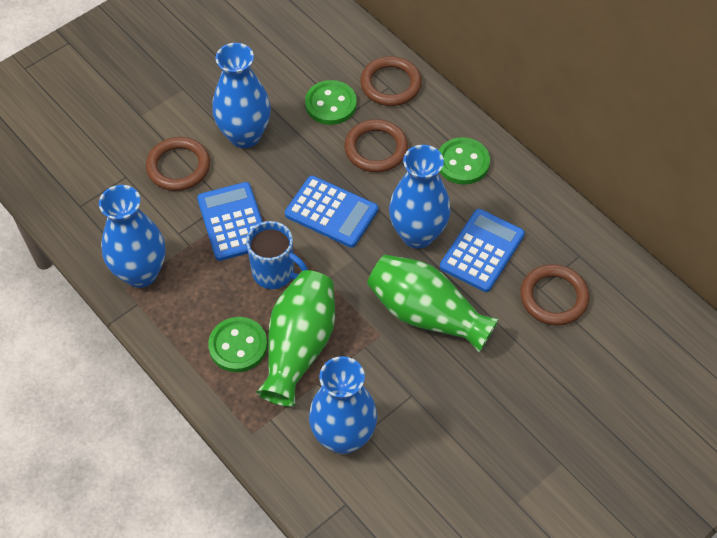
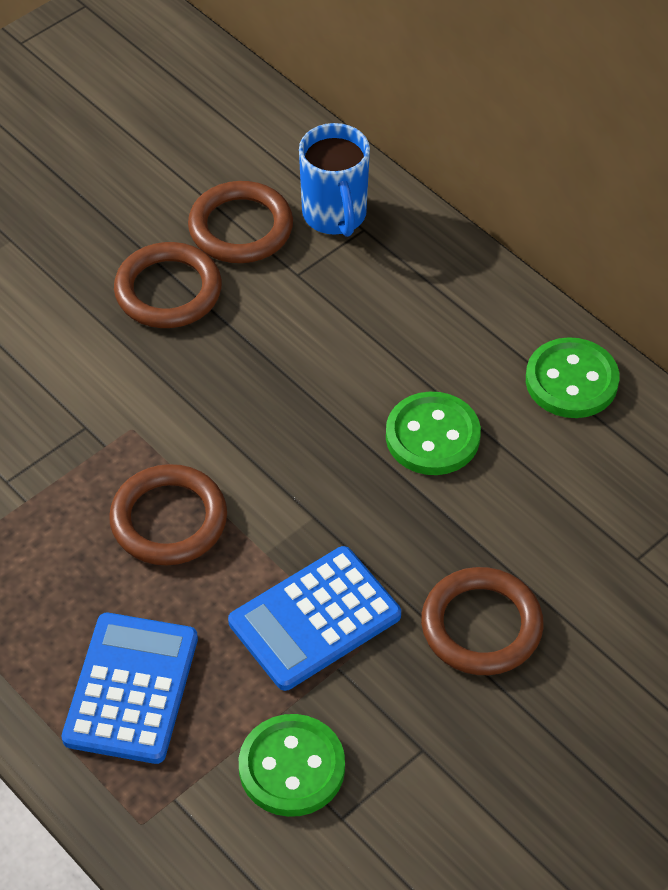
blue calculator: 3 -> 2
blue vase: 4 -> 0
green vase: 2 -> 0

